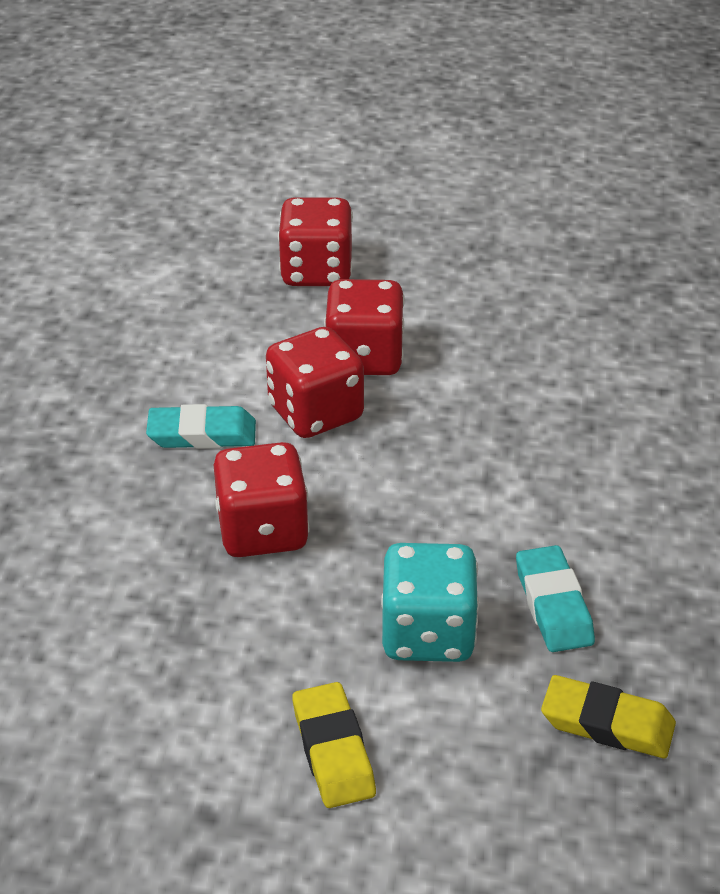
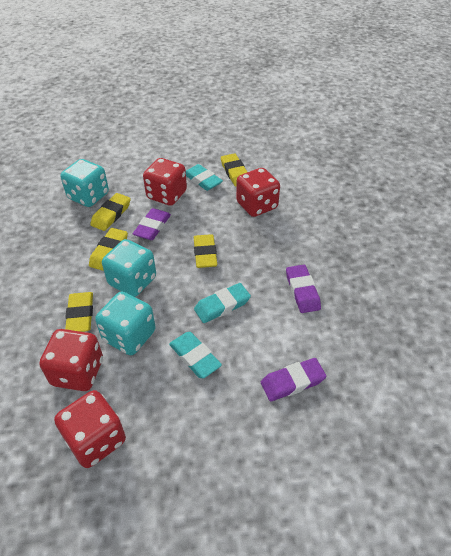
purple eraser: 0 -> 3
turquoise dice: 1 -> 3
turquoise eraser: 2 -> 3
yellow eraser: 2 -> 5

